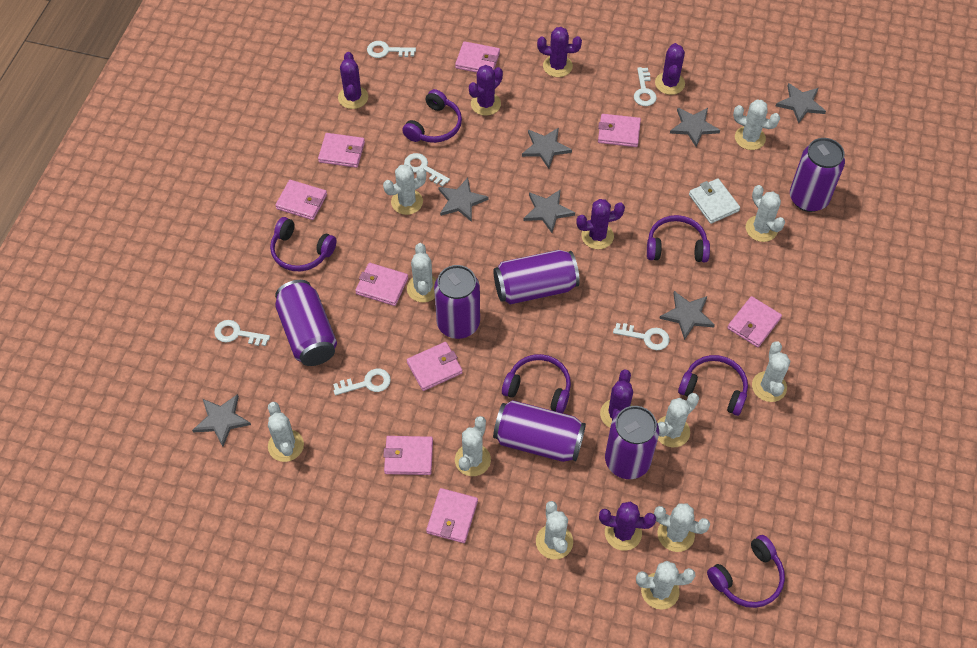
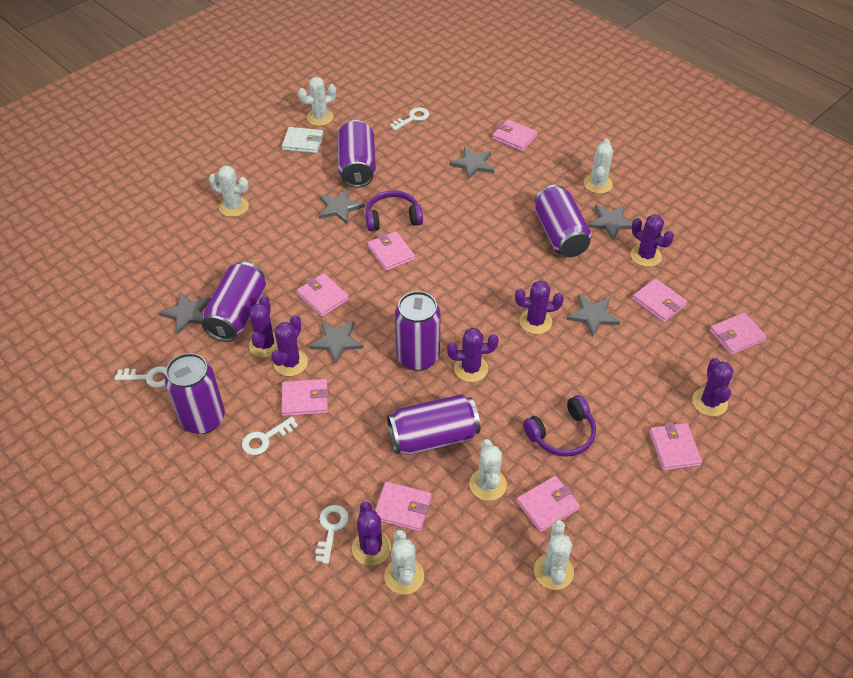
grey star: 7 -> 6
purple headphones: 6 -> 2
white cactus: 11 -> 6
white key: 6 -> 4

